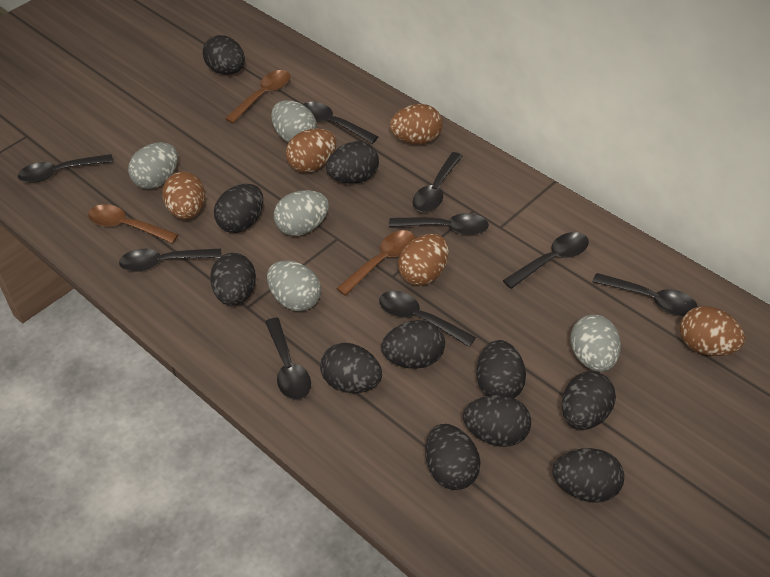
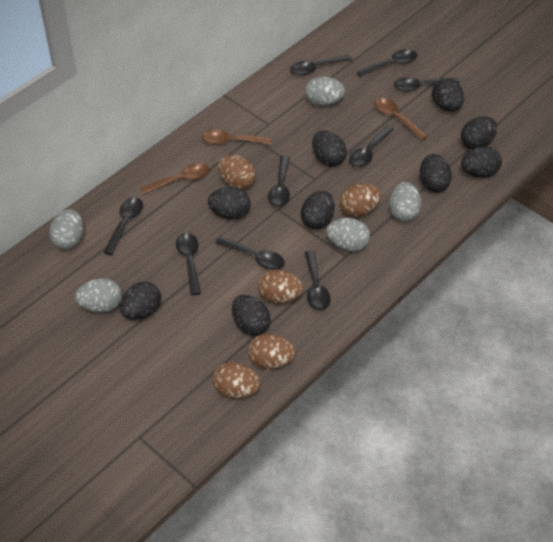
black egg: 11 -> 9

